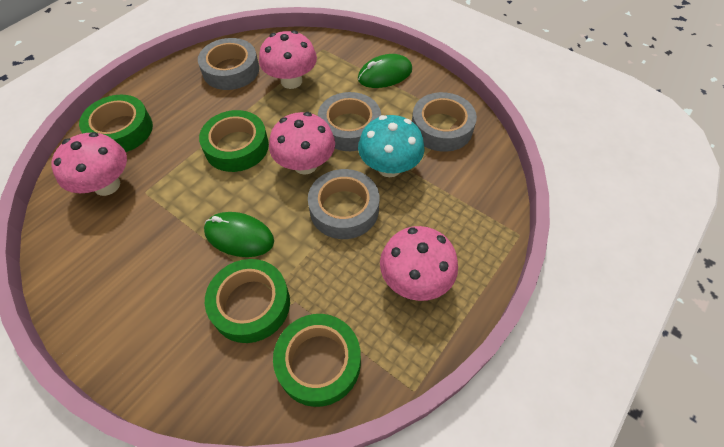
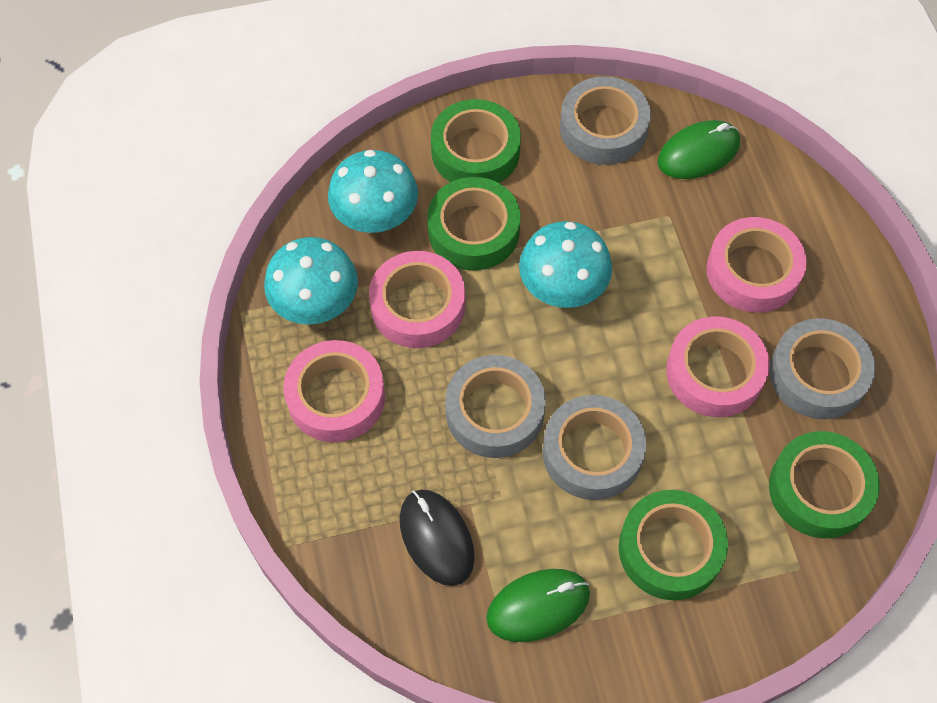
black mouse: 0 -> 1
pink mushroom: 4 -> 0
pink tape: 0 -> 4
turquoise mushroom: 1 -> 3

